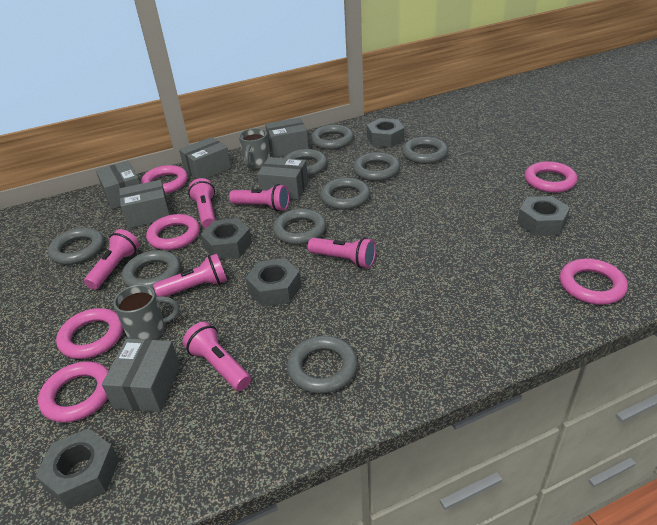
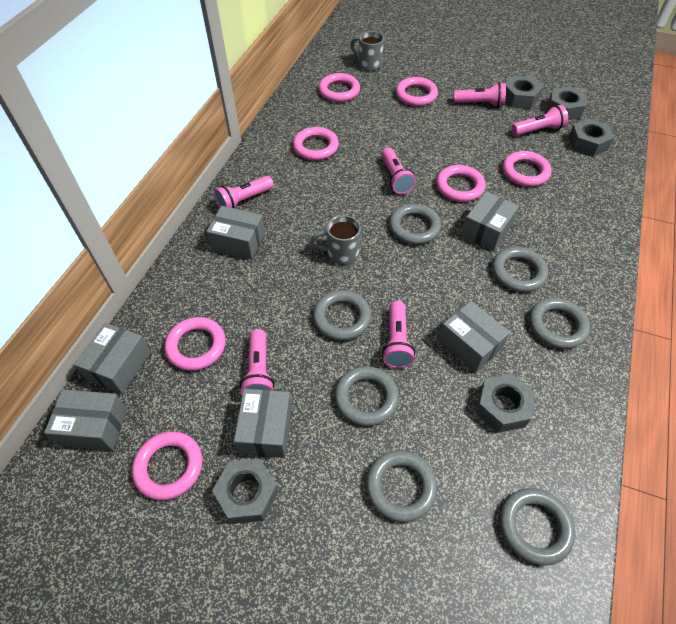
grey ring: 9 -> 7
pink ring: 6 -> 7

